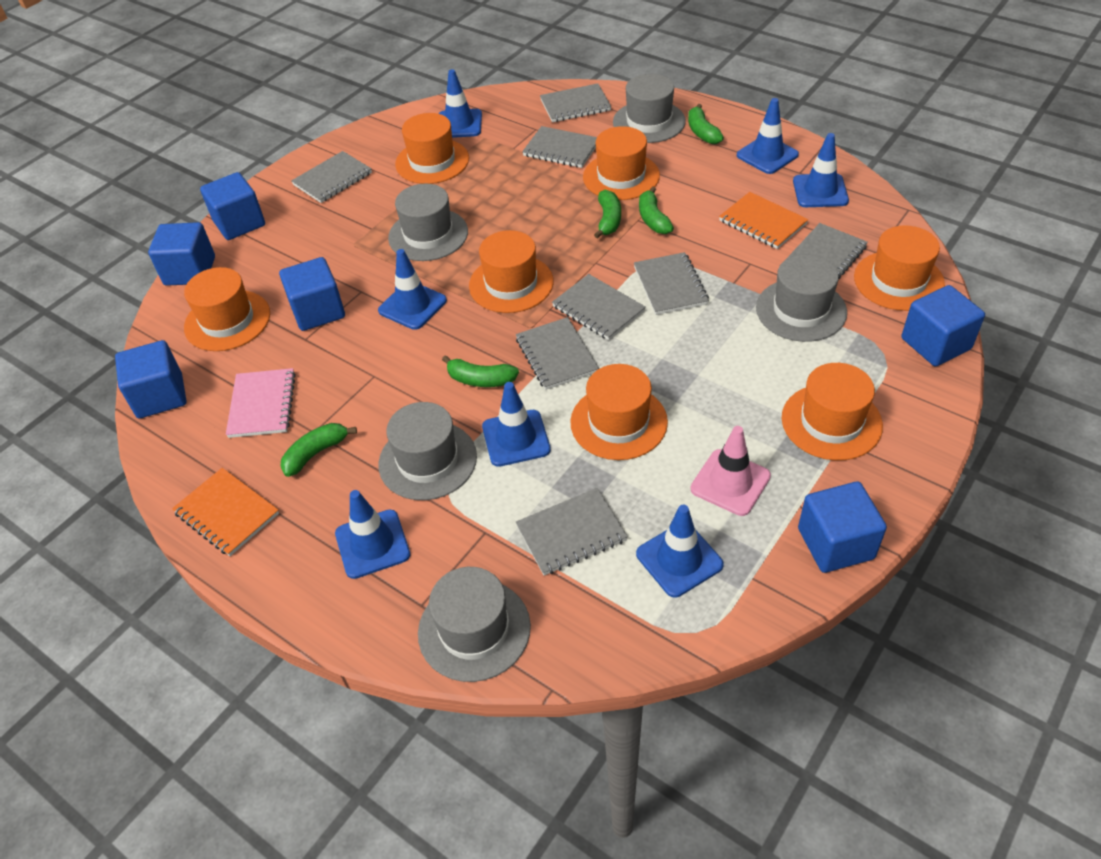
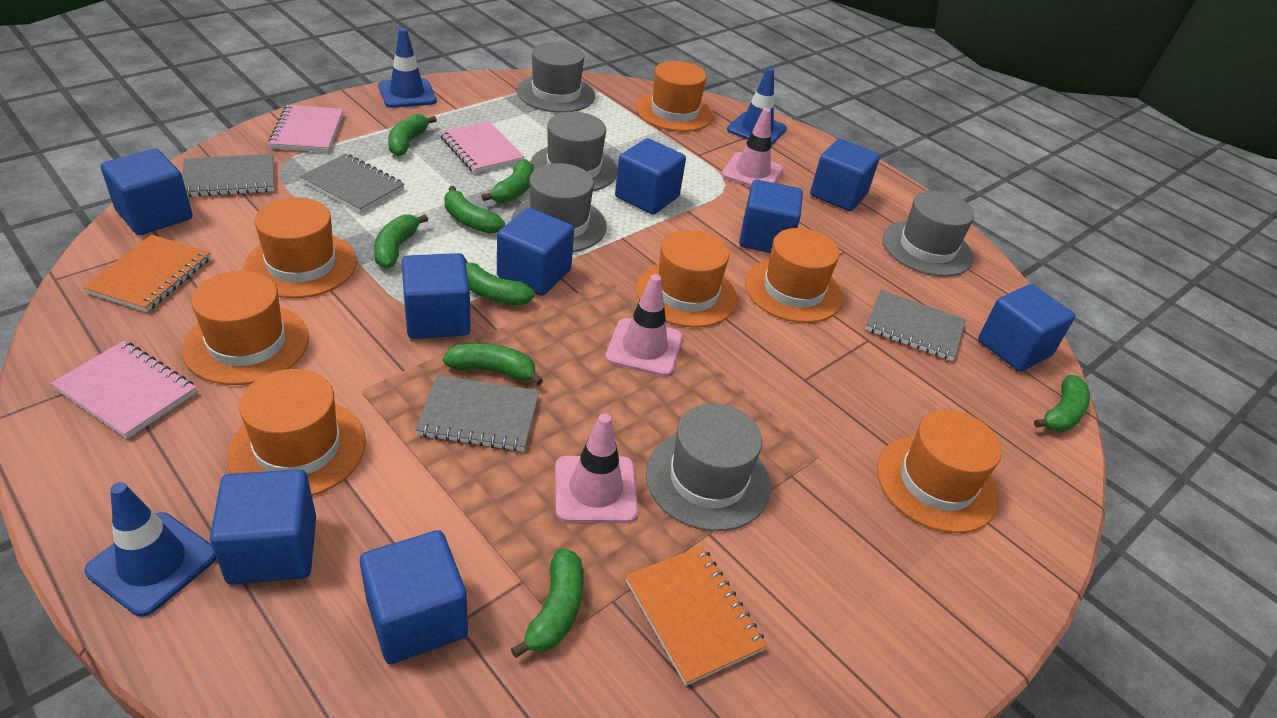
blue cube: 6 -> 9
blue traffic cone: 7 -> 3
green banana: 5 -> 8
grey notebook: 8 -> 4
pink notebook: 1 -> 3
pink traffic cone: 1 -> 3

